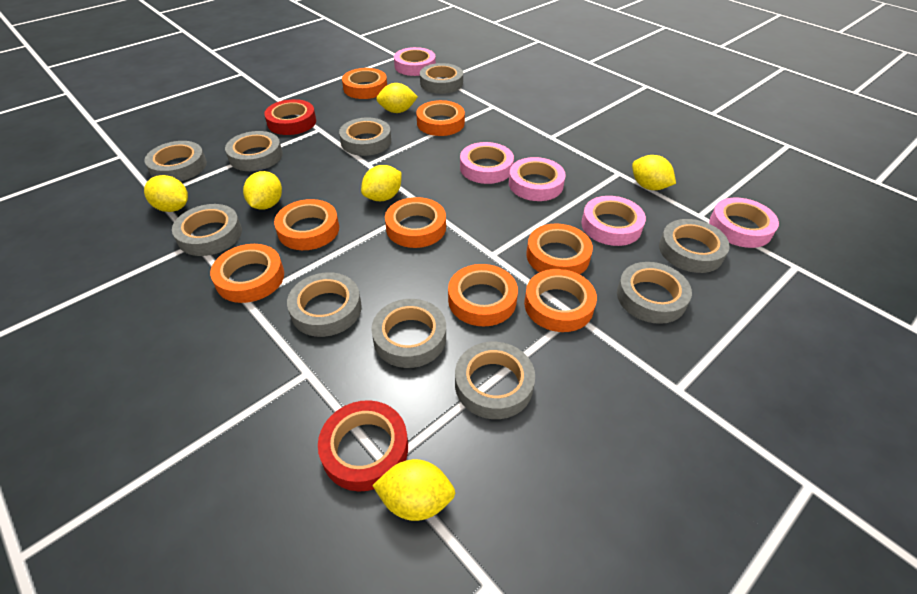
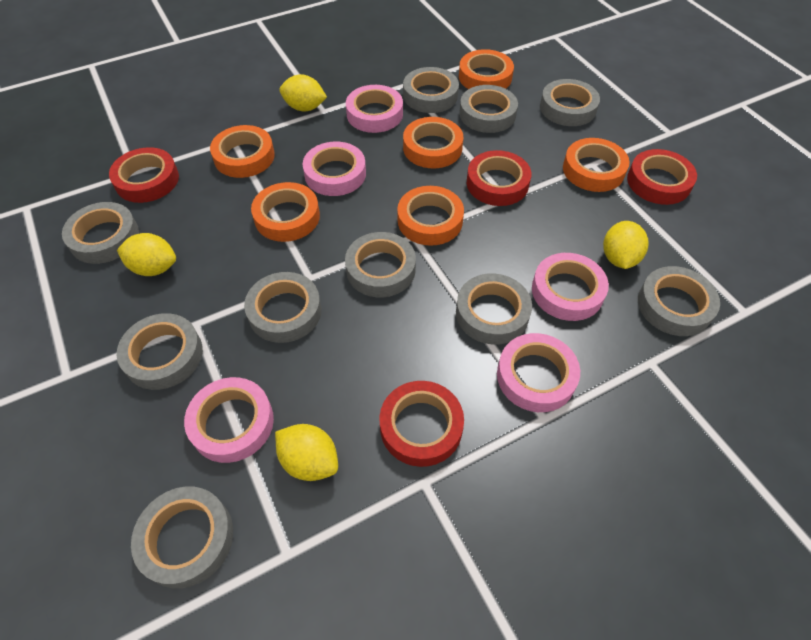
orange tape: 8 -> 6
red tape: 2 -> 4
yellow lemon: 6 -> 4

